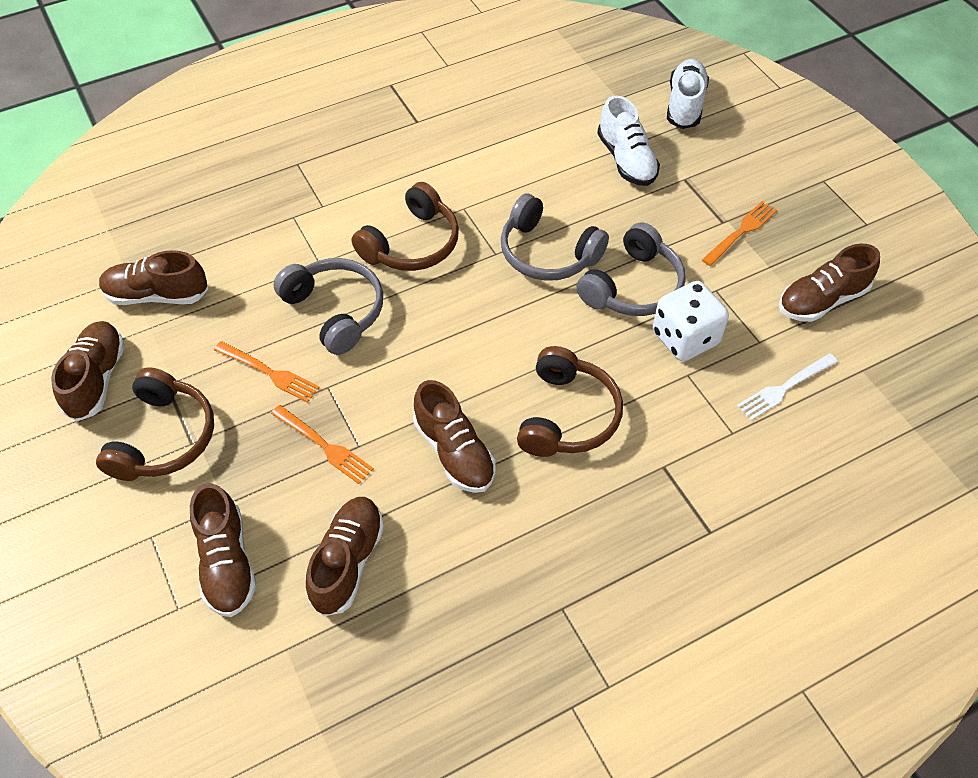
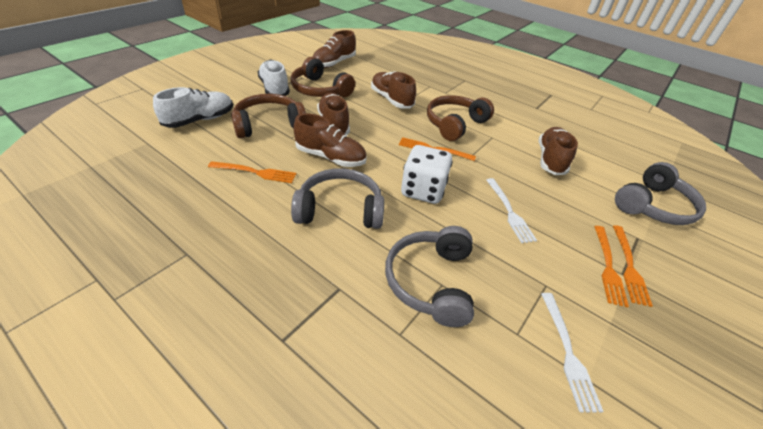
brown shoe: 6 -> 5
orange fork: 3 -> 4
white fork: 1 -> 2

